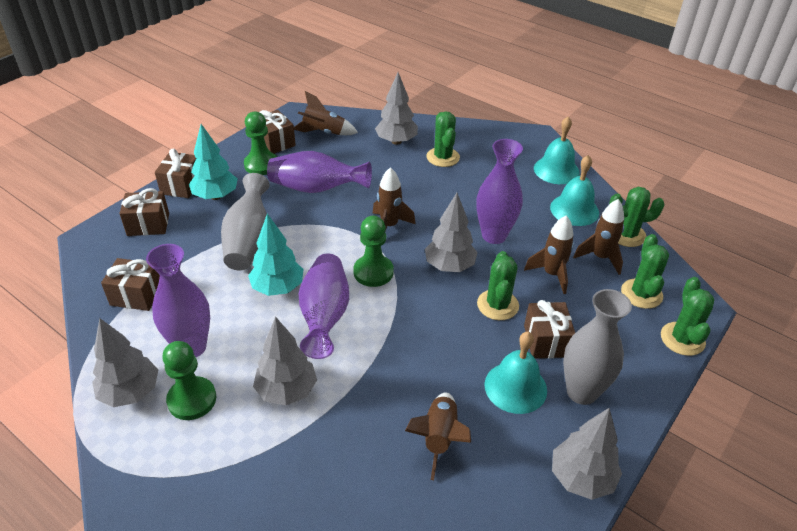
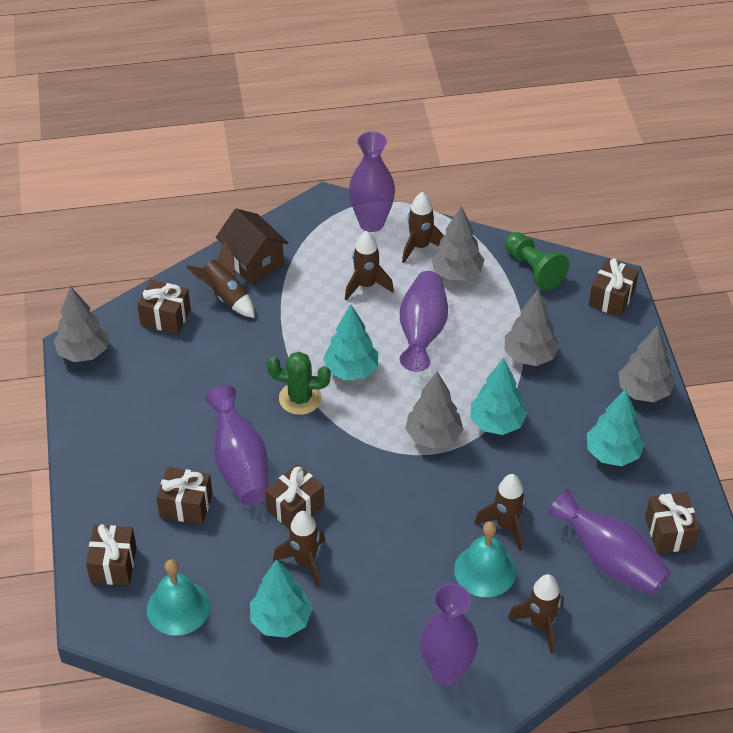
brown gift: 5 -> 6
brown house: 0 -> 1
brown rocket: 5 -> 6
green cactus: 5 -> 1
green pawn: 3 -> 1
grey vase: 2 -> 0
purple vase: 4 -> 5
turquoise bell: 3 -> 2
turquoise tree: 2 -> 4

